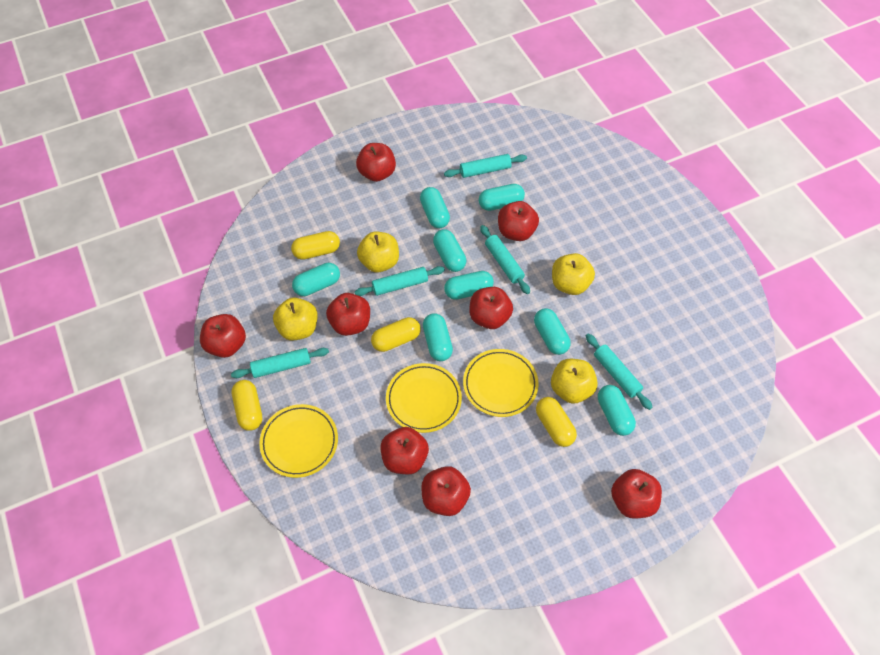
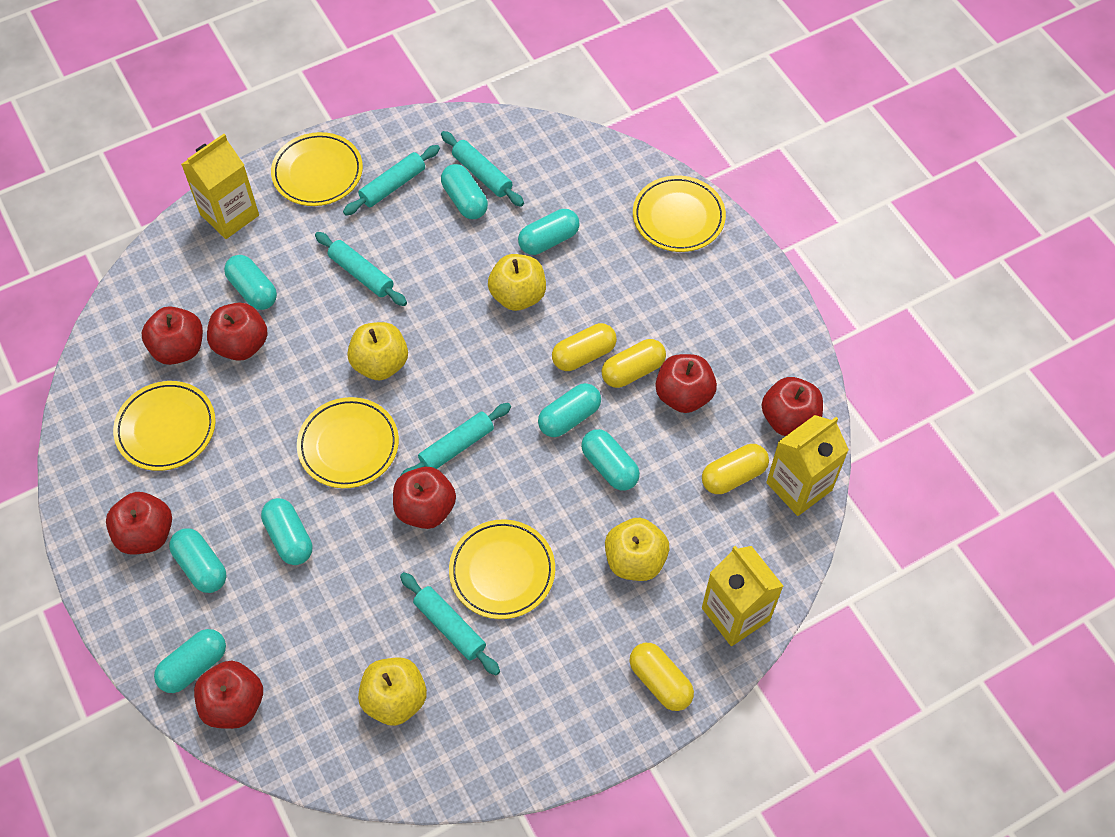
red apple: 8 -> 7
yellow carton: 0 -> 3
yellow plate: 3 -> 5

